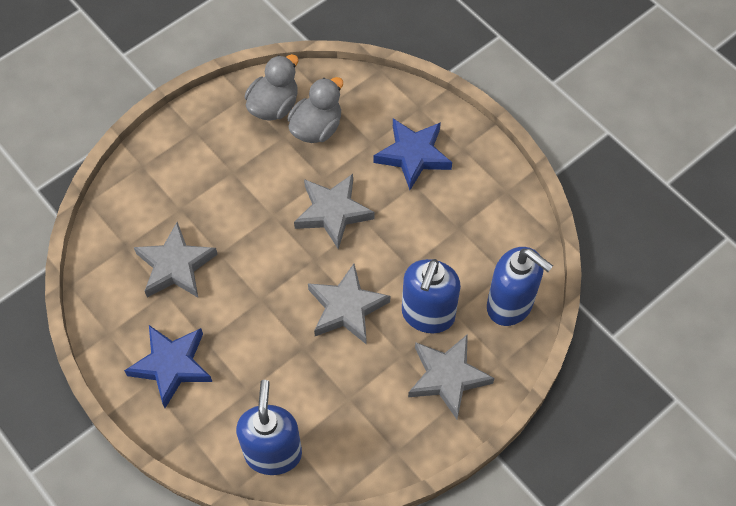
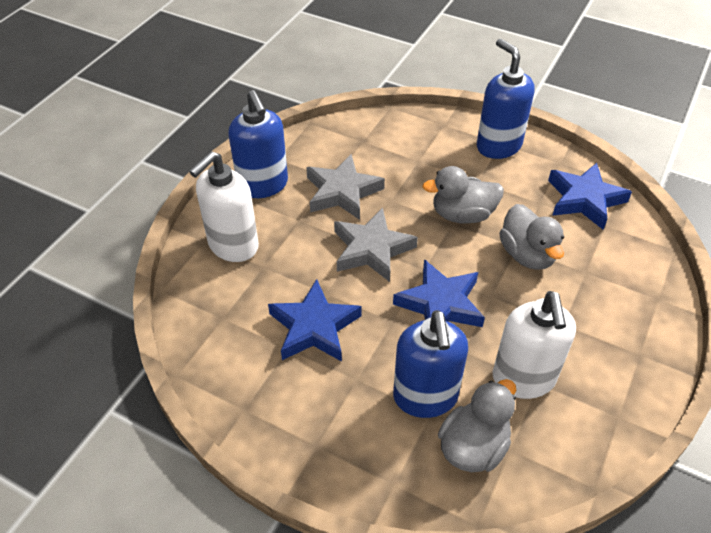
blue star: 2 -> 3
grey duck: 2 -> 3
grey star: 4 -> 2
white soap dispenser: 0 -> 2

